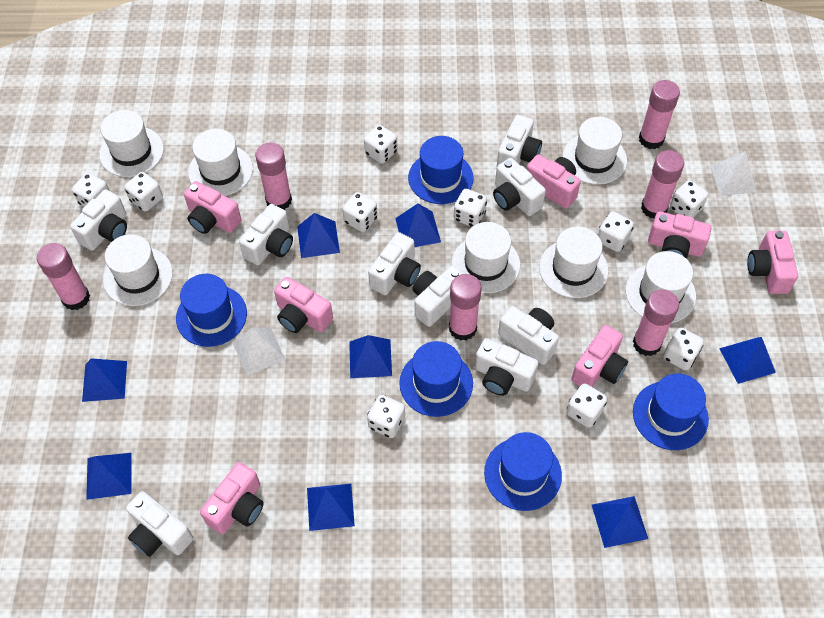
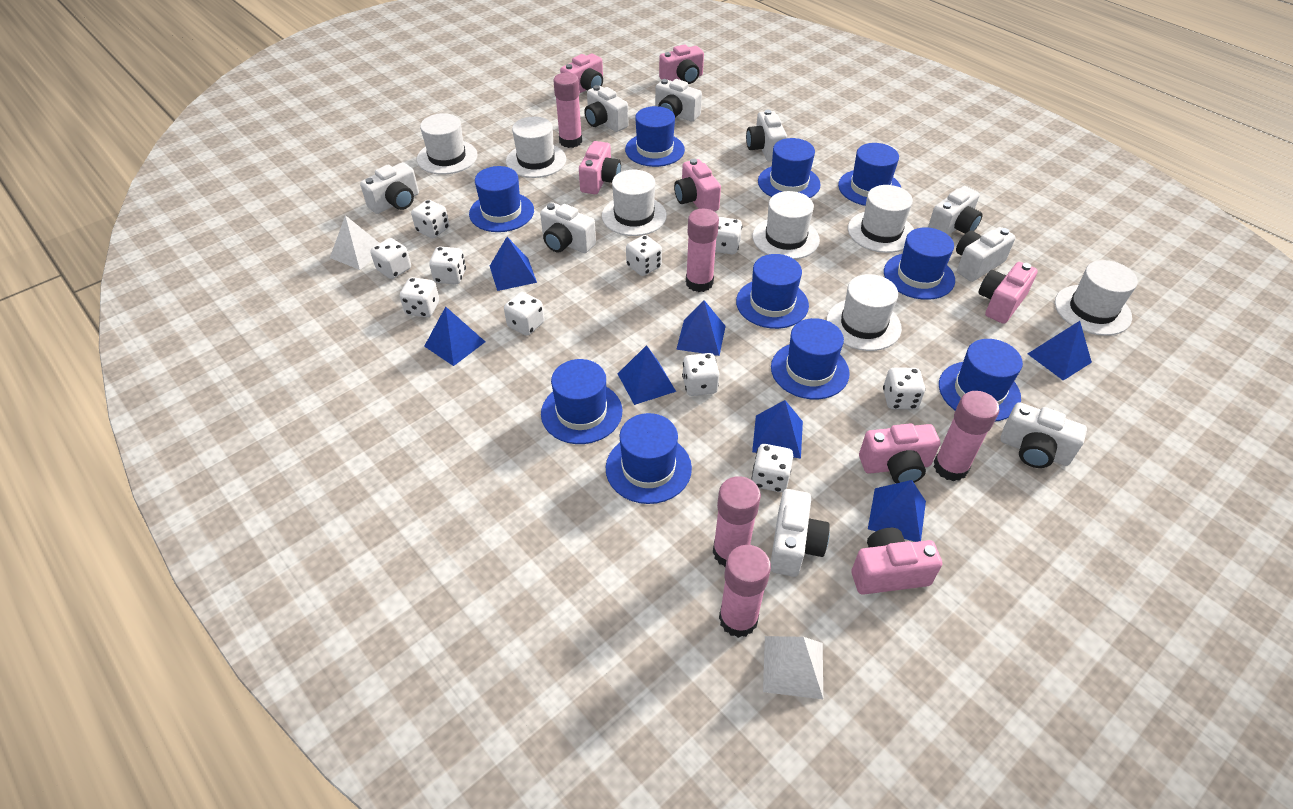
blue hat: 5 -> 10
blue pyramid: 8 -> 7
pink glue stick: 6 -> 5

